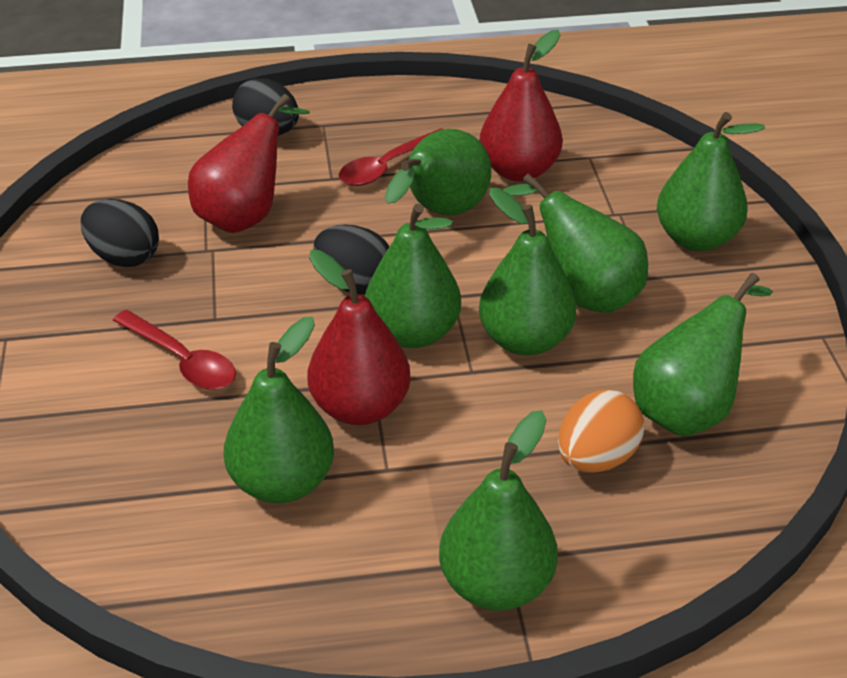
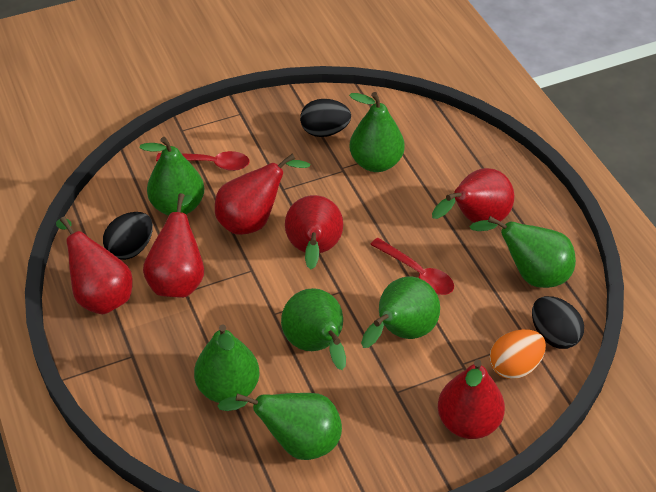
green pear: 8 -> 7
red pear: 3 -> 6

